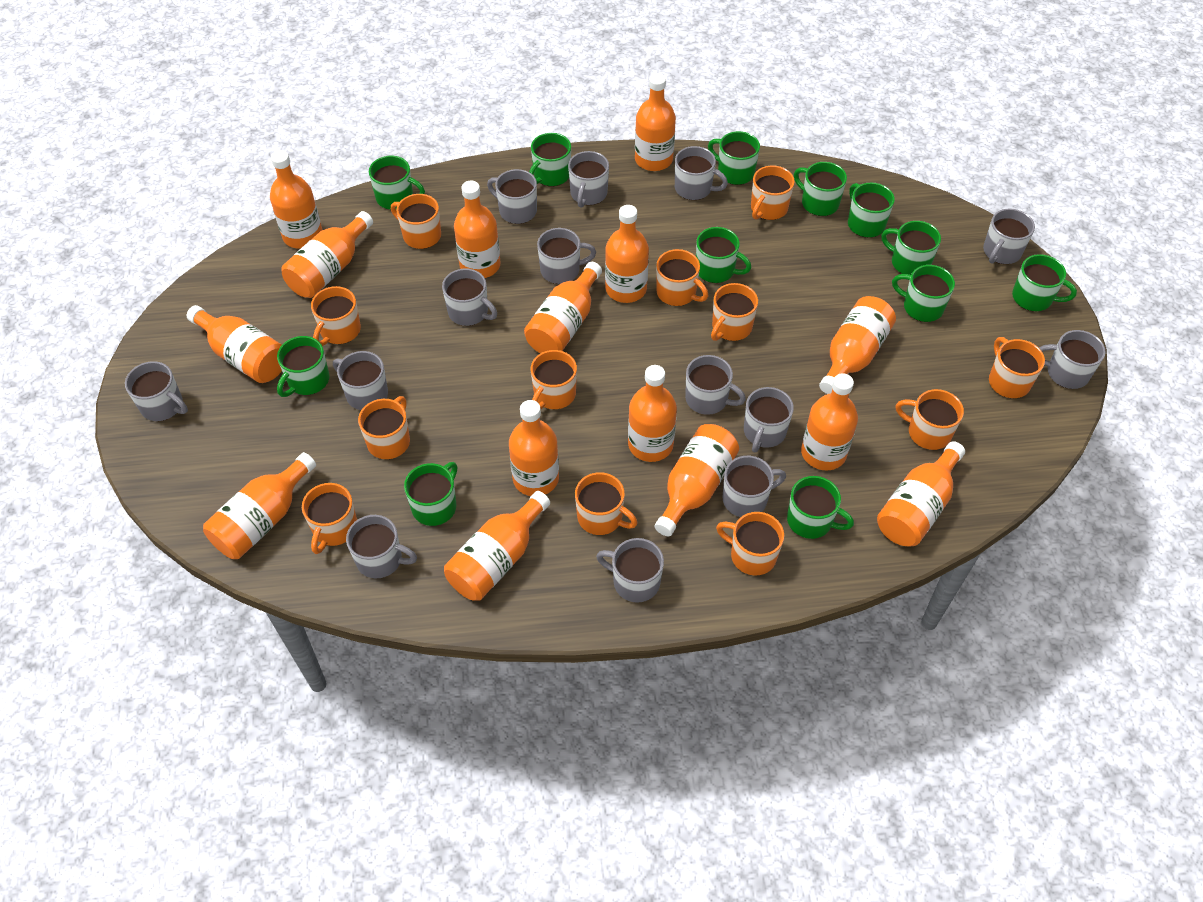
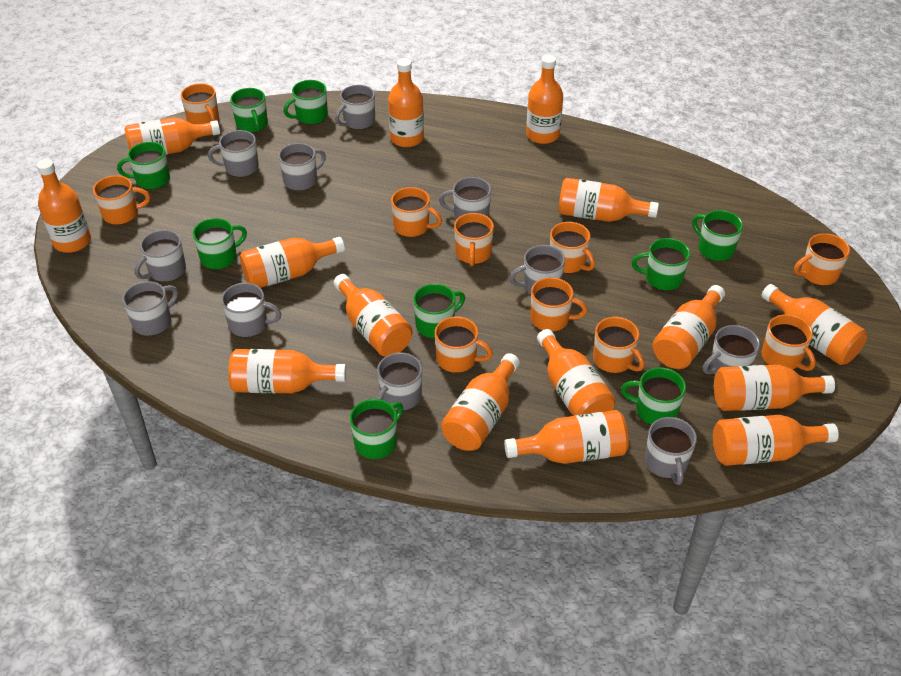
green mug: 12 -> 9
grey mug: 14 -> 11
orange mug: 12 -> 10

